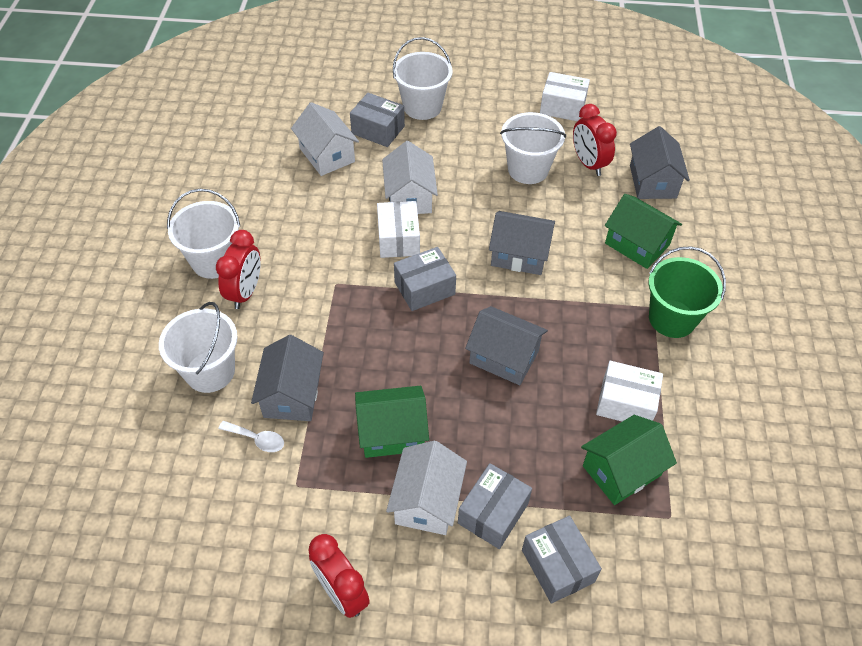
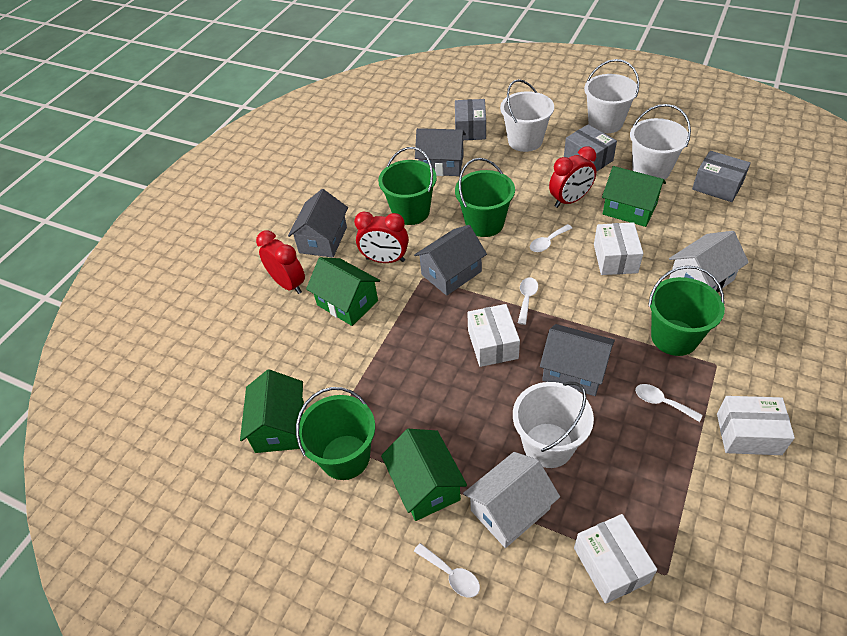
green bucket: 1 -> 4
green house: 3 -> 4
grey box: 4 -> 3
white box: 3 -> 4
white house: 3 -> 2
white spoon: 1 -> 4

